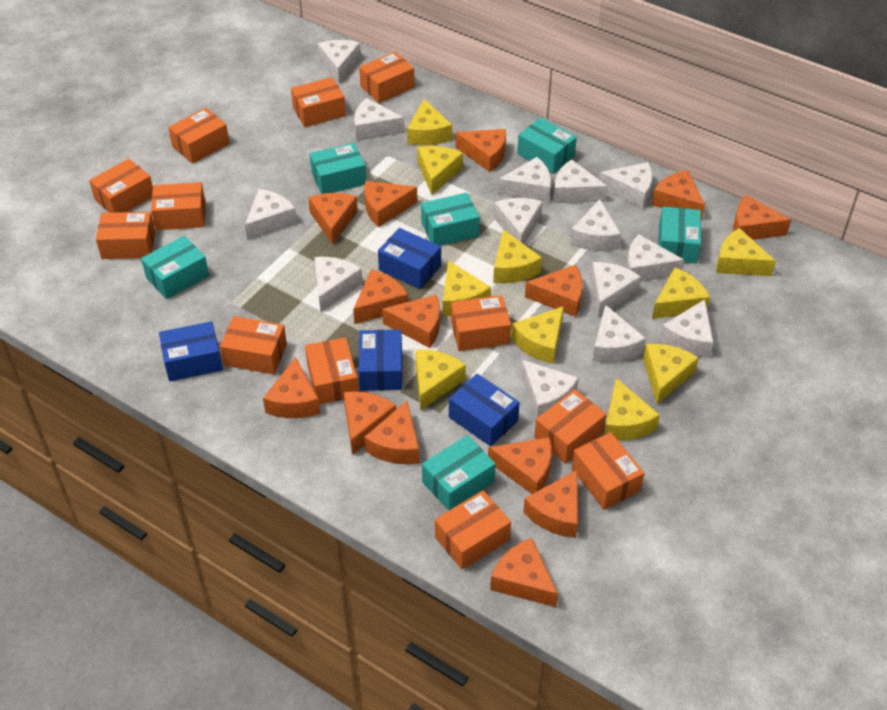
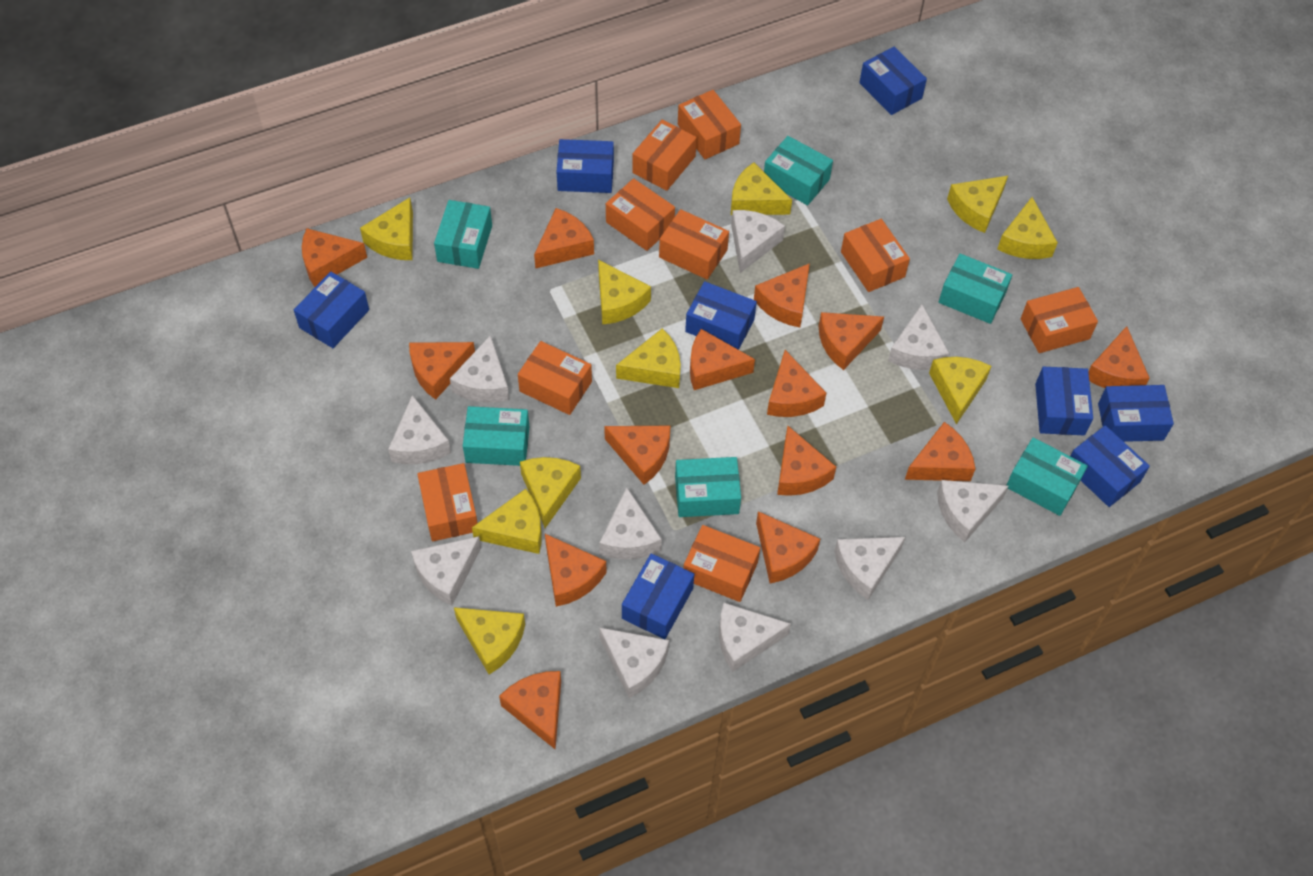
blue box: 4 -> 8
orange box: 12 -> 9
white cheese: 14 -> 10

